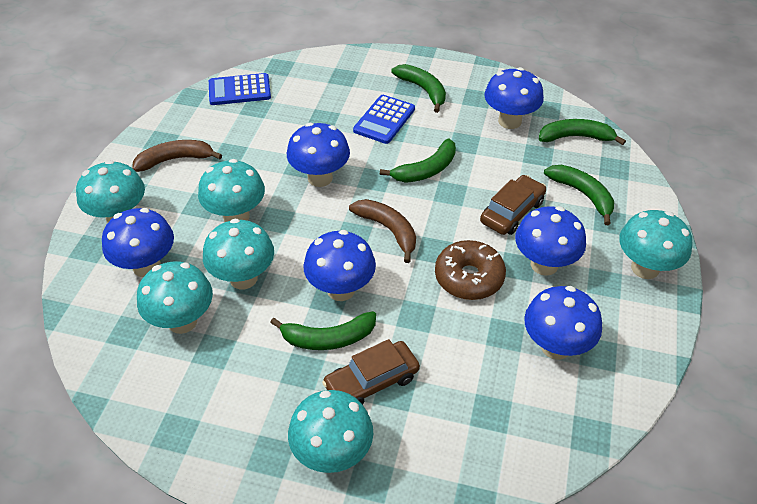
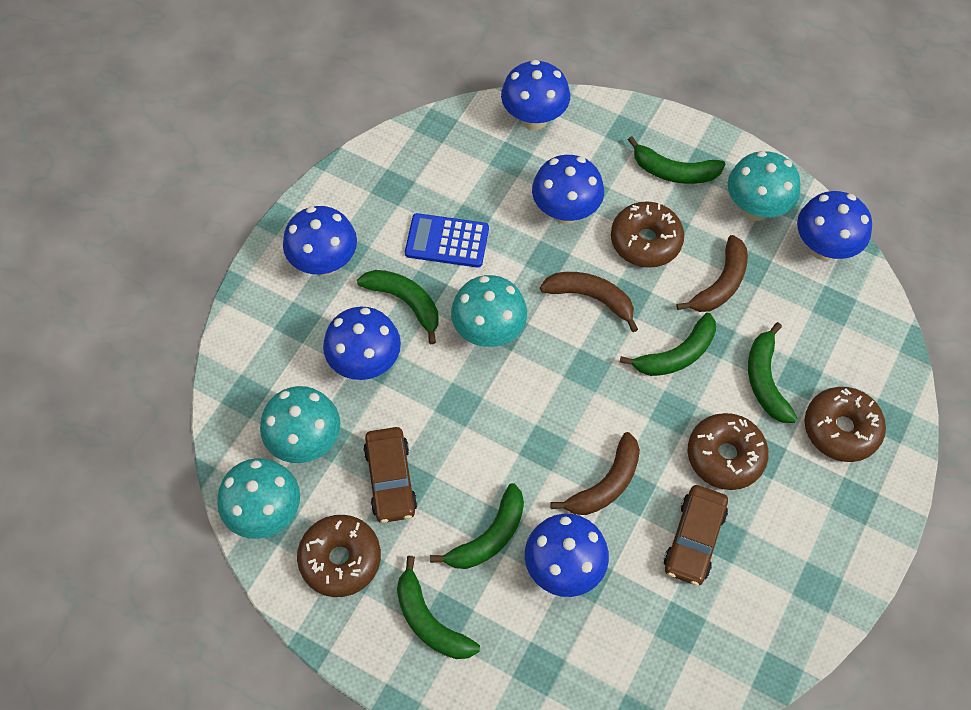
blue calculator: 2 -> 1
brown banana: 2 -> 3
brown donut: 1 -> 4
green banana: 5 -> 6
turquoise mushroom: 6 -> 4

